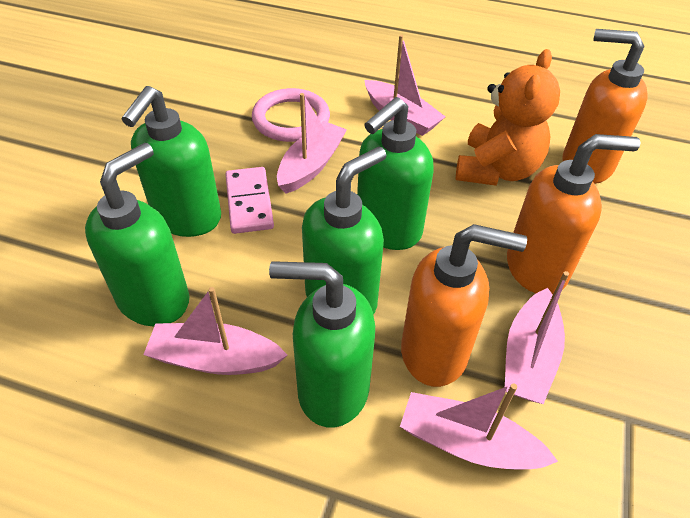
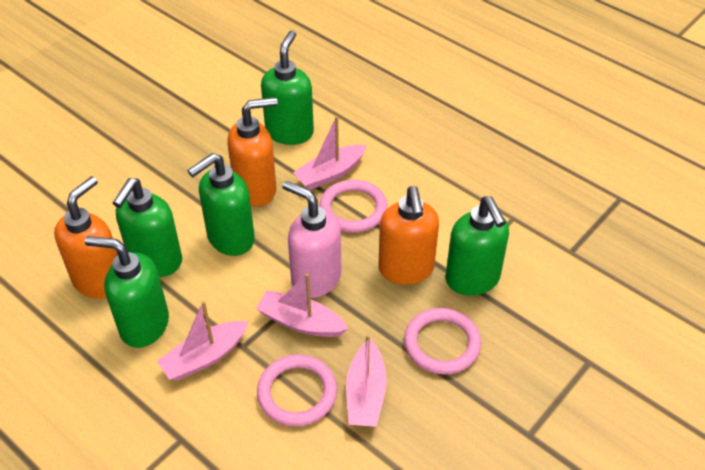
orange teddy bear: 1 -> 0
pink boat: 5 -> 4
pink domino: 1 -> 0
pink ring: 1 -> 3
pink soap dispenser: 0 -> 1

